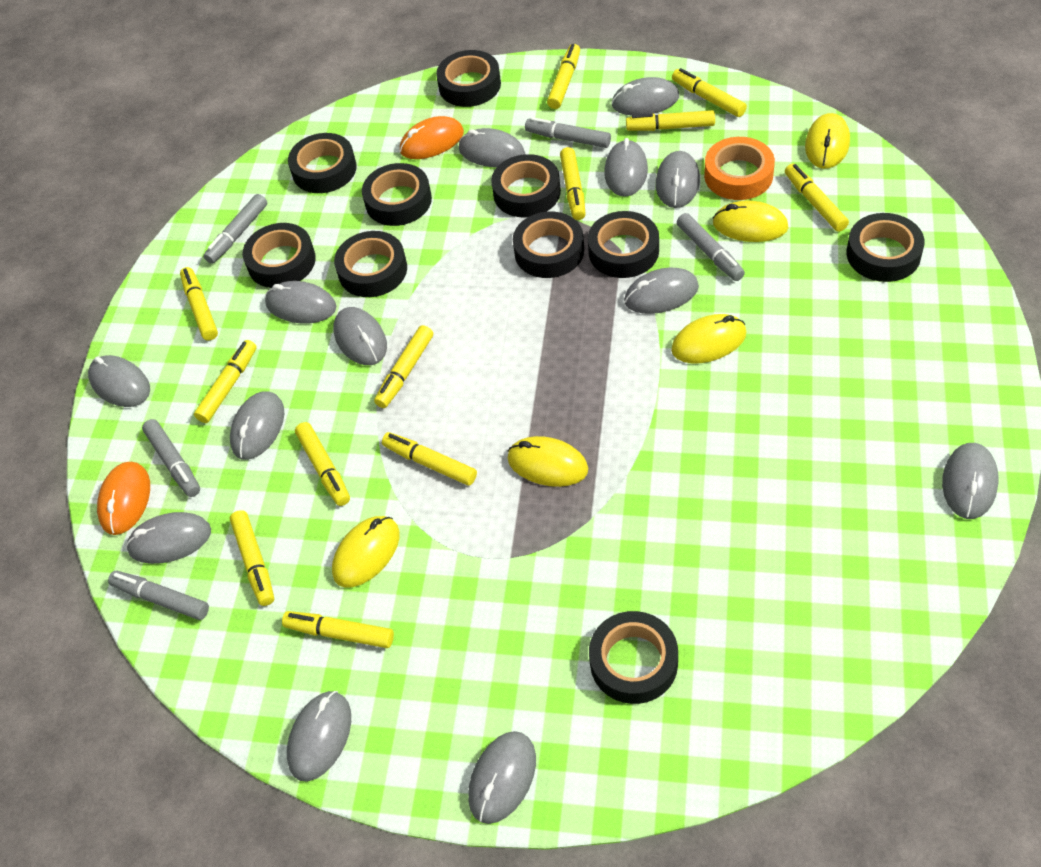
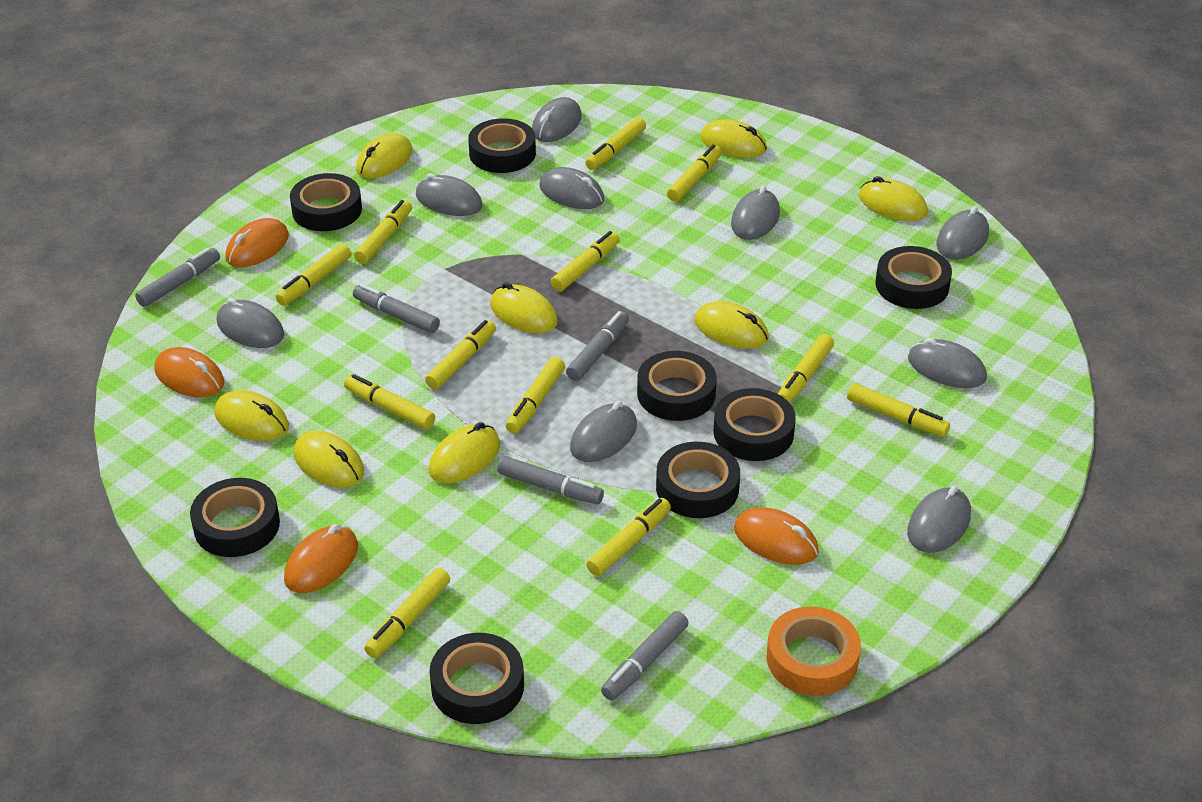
black tape: 10 -> 8
grey mouse: 13 -> 9
orange mouse: 2 -> 4
yellow mouse: 5 -> 8

